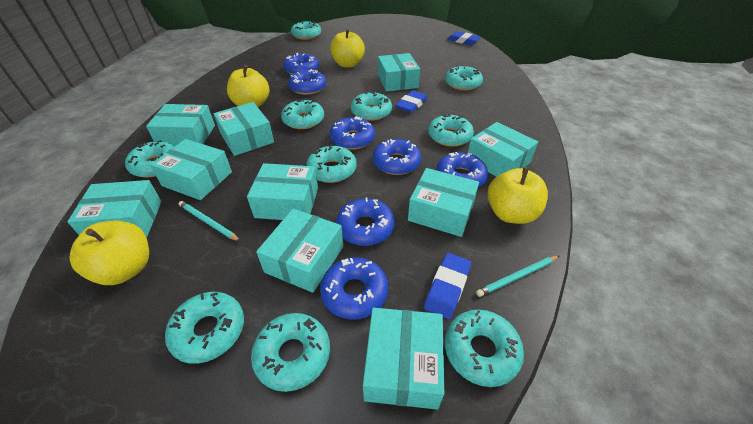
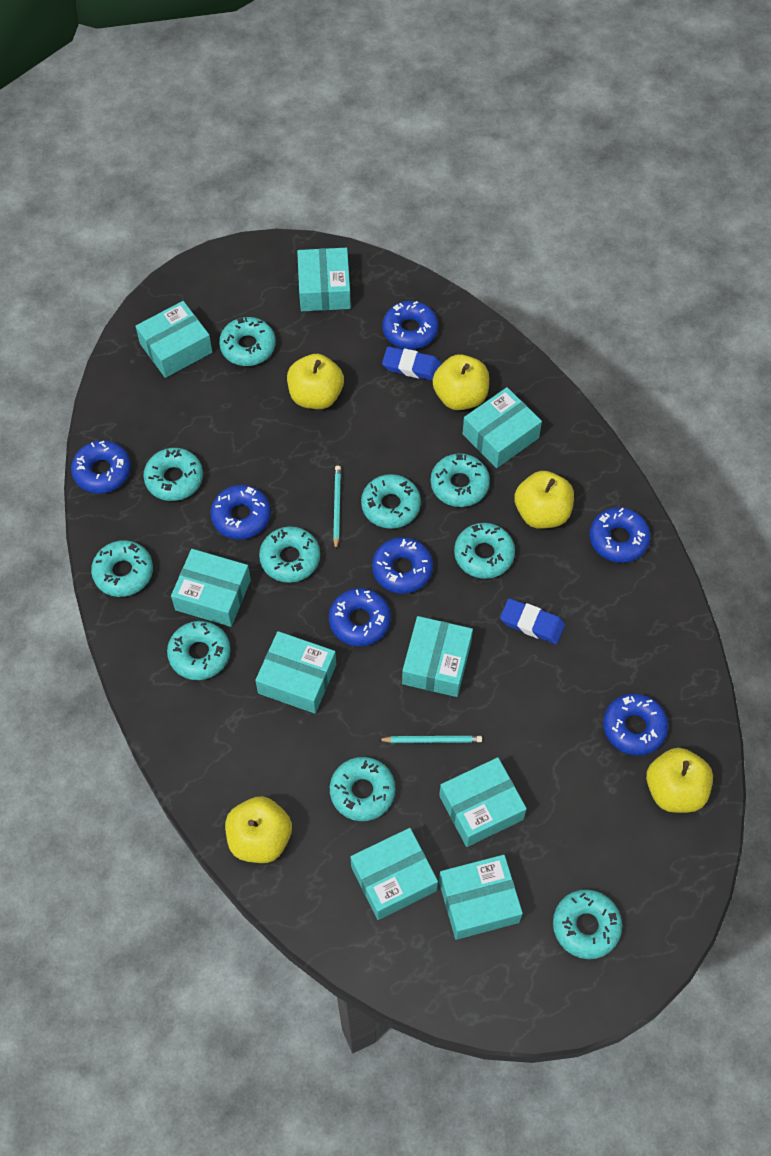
blue eraser: 3 -> 2
turquoise box: 10 -> 9
yellow apple: 4 -> 5

